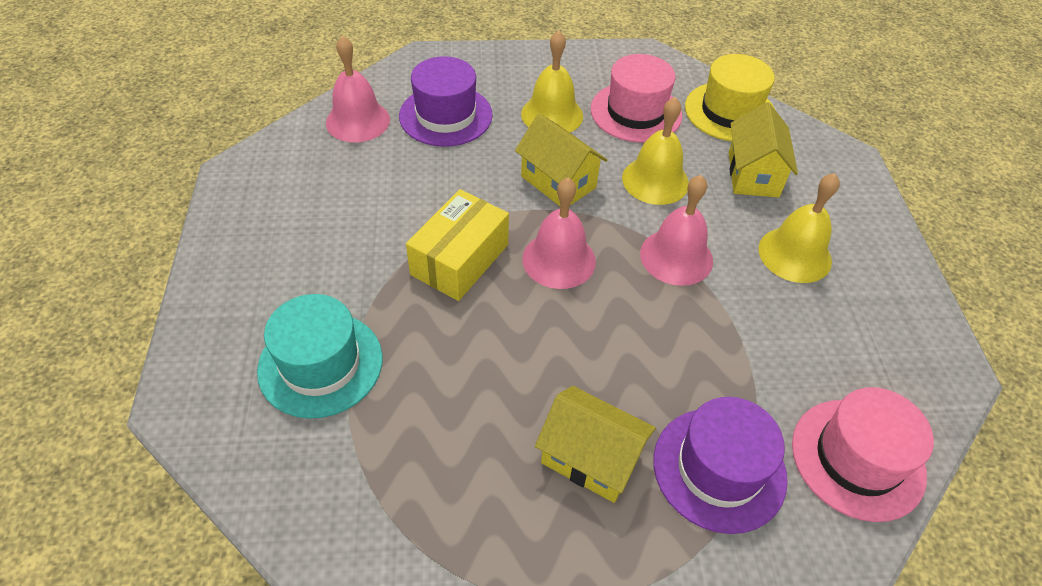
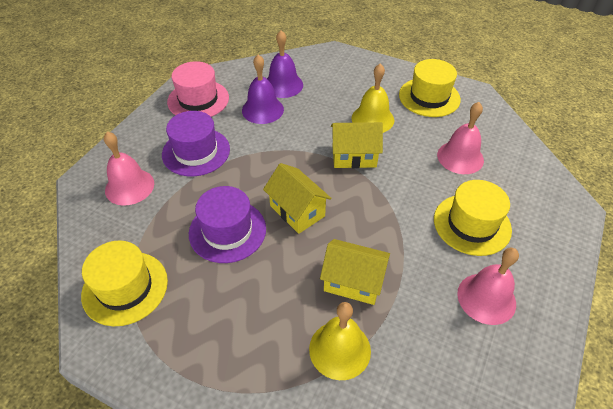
pink hat: 2 -> 1
purple bell: 0 -> 2
turquoise hat: 1 -> 0
yellow bell: 3 -> 2
yellow box: 1 -> 0
yellow hat: 1 -> 3

